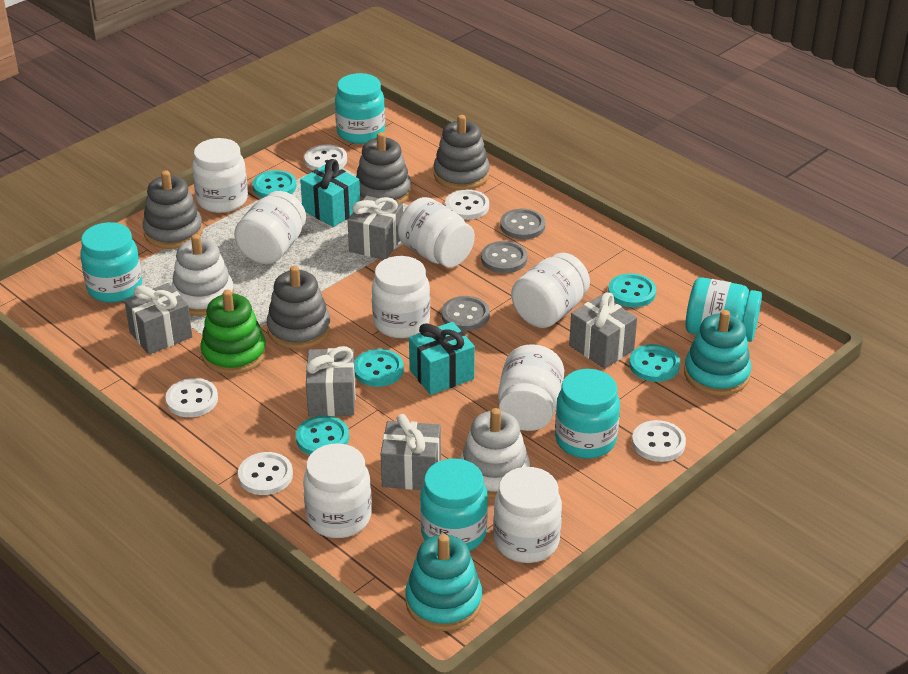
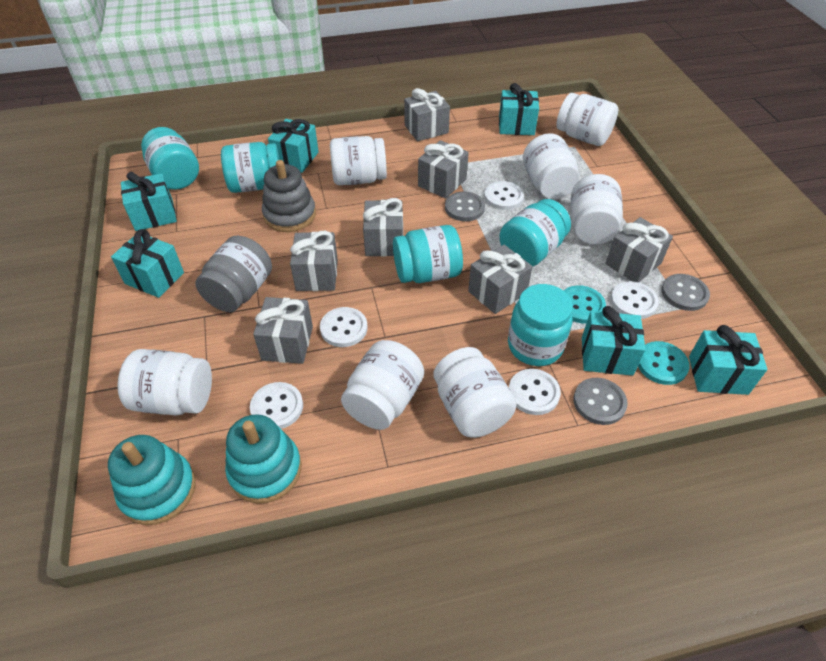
green stacking toy: 1 -> 0
grey gift: 5 -> 7
grey jar: 0 -> 1
grey stacking toy: 4 -> 1
turquoise button: 5 -> 2
turquoise gift: 2 -> 6
white jar: 8 -> 7
white stacking toy: 2 -> 0

